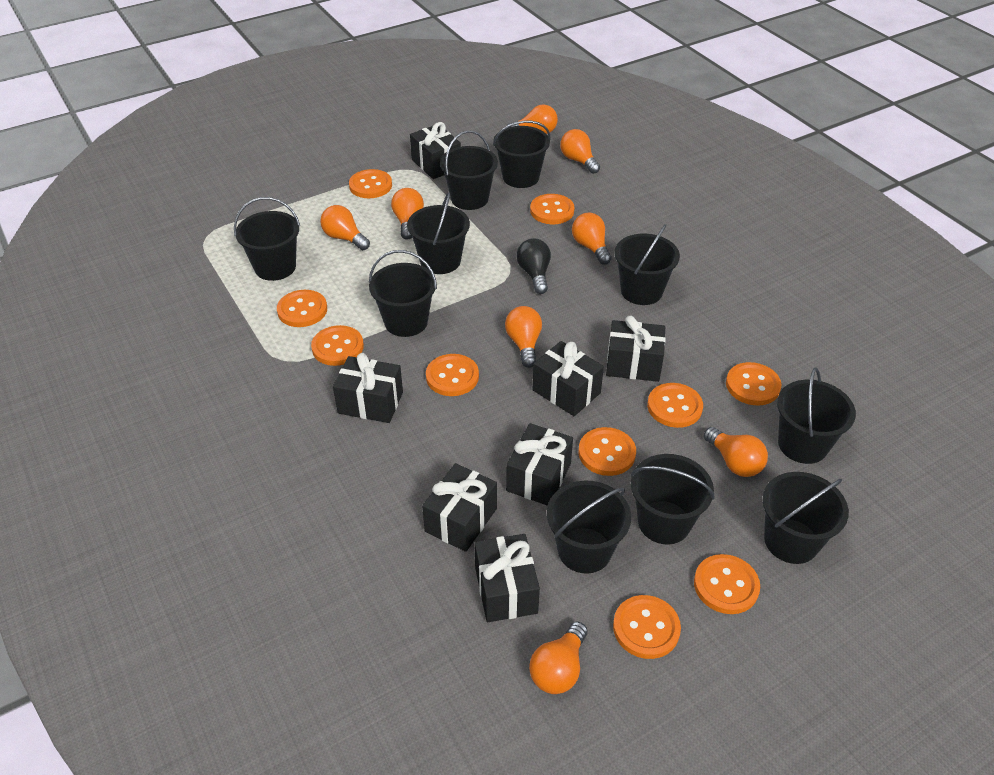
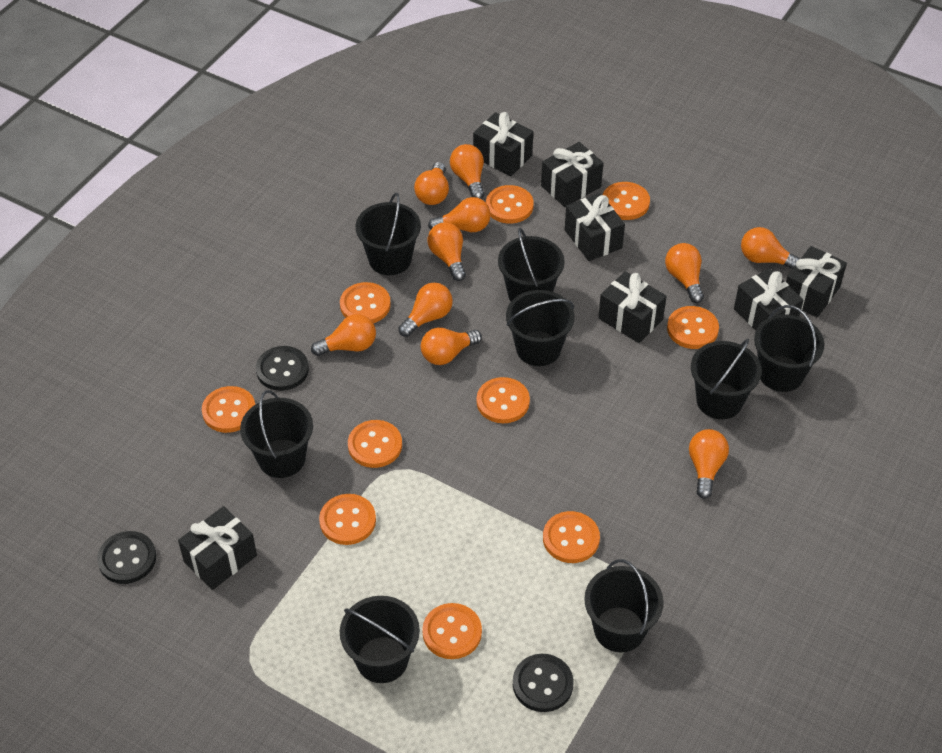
black bucket: 10 -> 8
black button: 0 -> 3
black light bulb: 1 -> 0
orange light bulb: 8 -> 10

